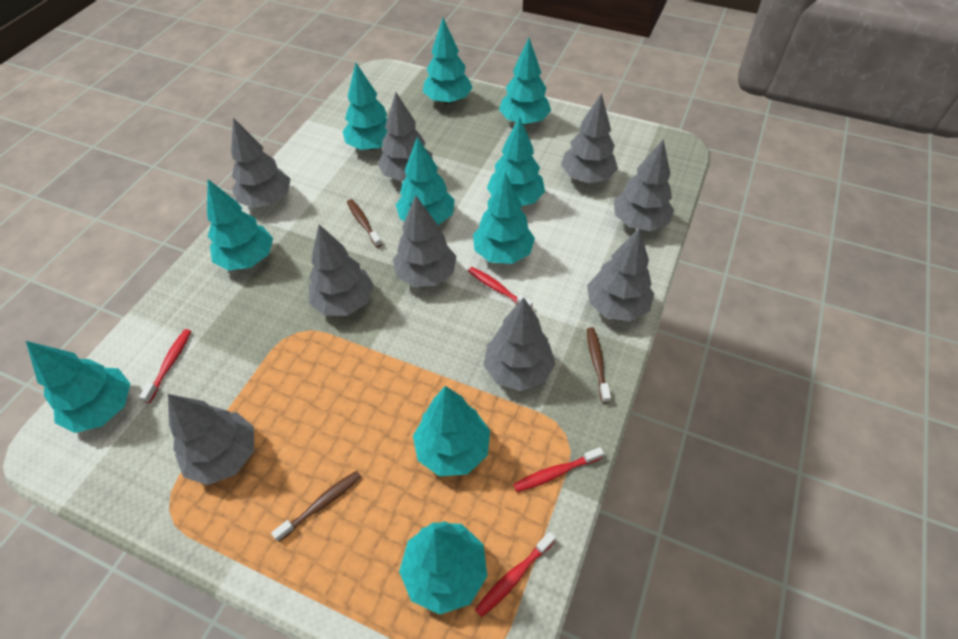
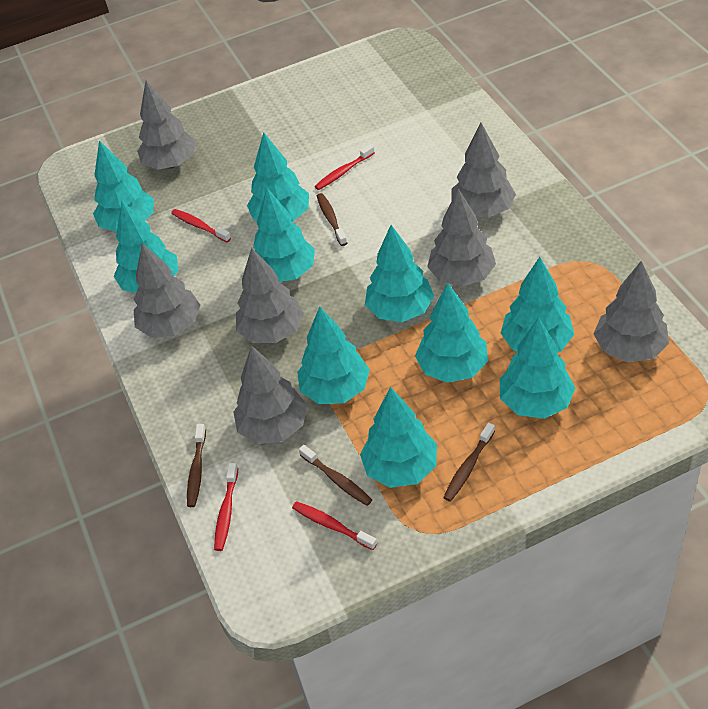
brown toothbrush: 3 -> 4
grey tree: 9 -> 7

